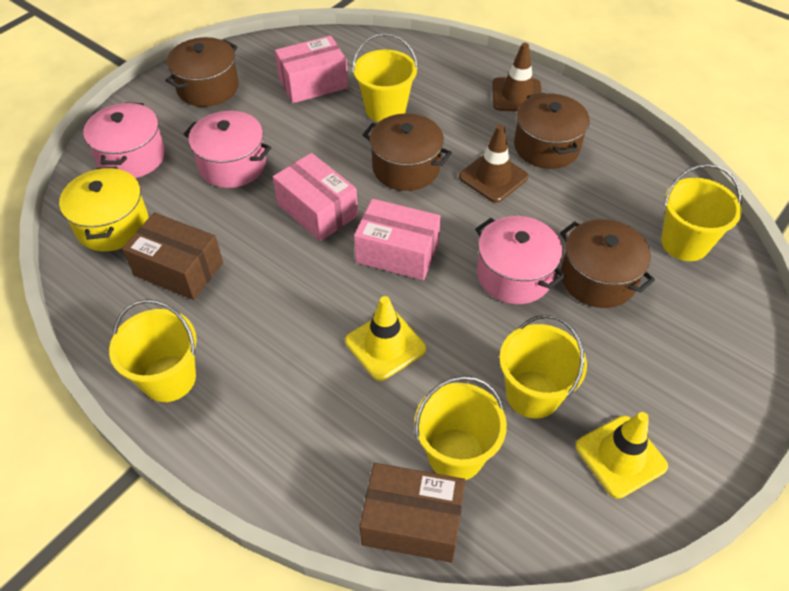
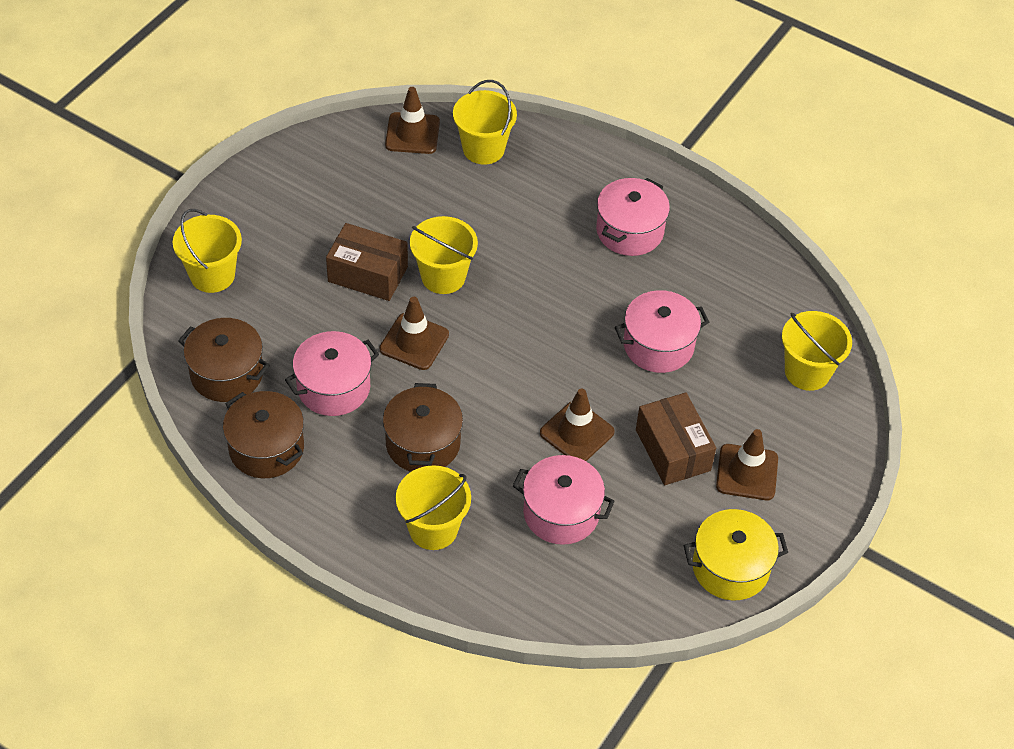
brown pot: 4 -> 3
brown traffic cone: 2 -> 4
pink box: 3 -> 0
pink pot: 3 -> 4
yellow traffic cone: 2 -> 0

